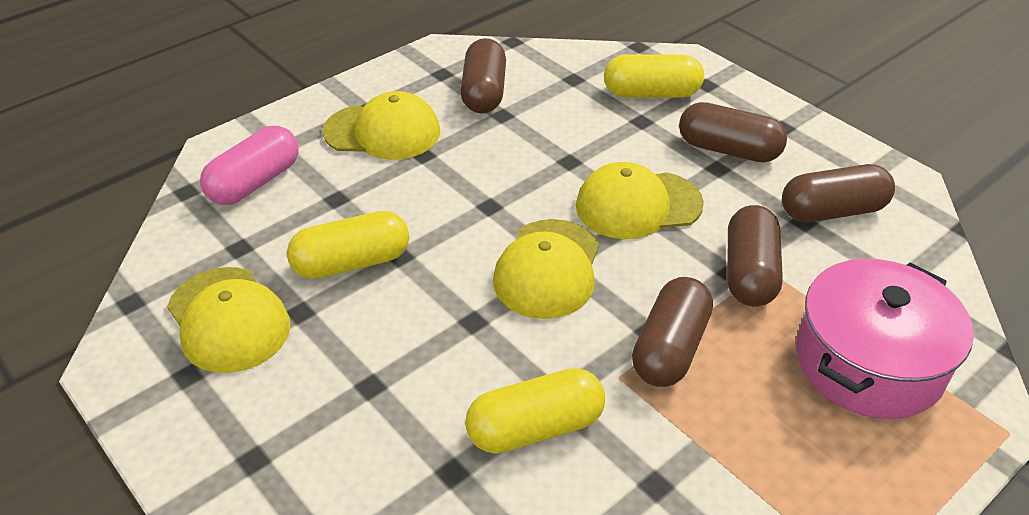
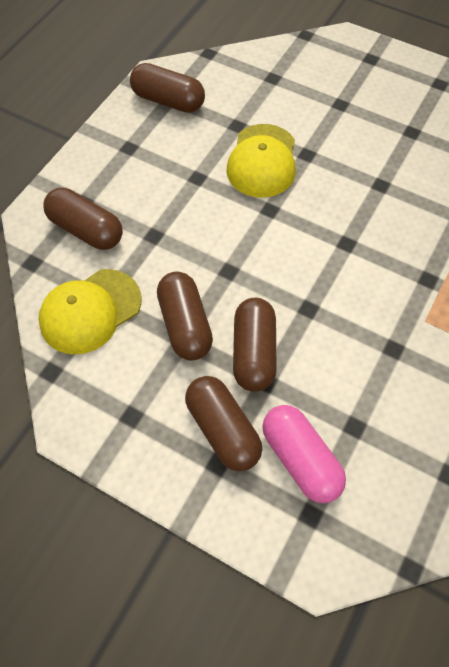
pink pot: 1 -> 0
yellow cap: 4 -> 2
yellow capsule: 3 -> 0

